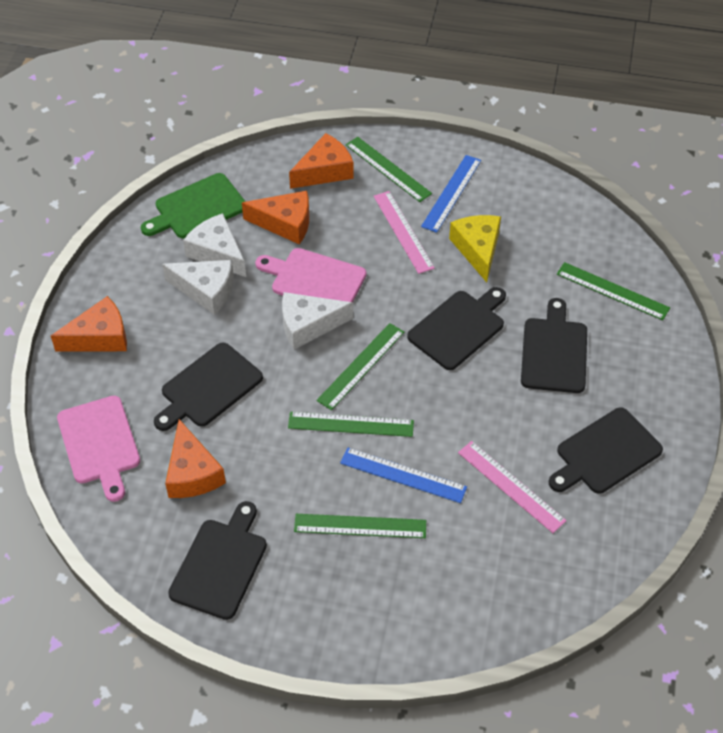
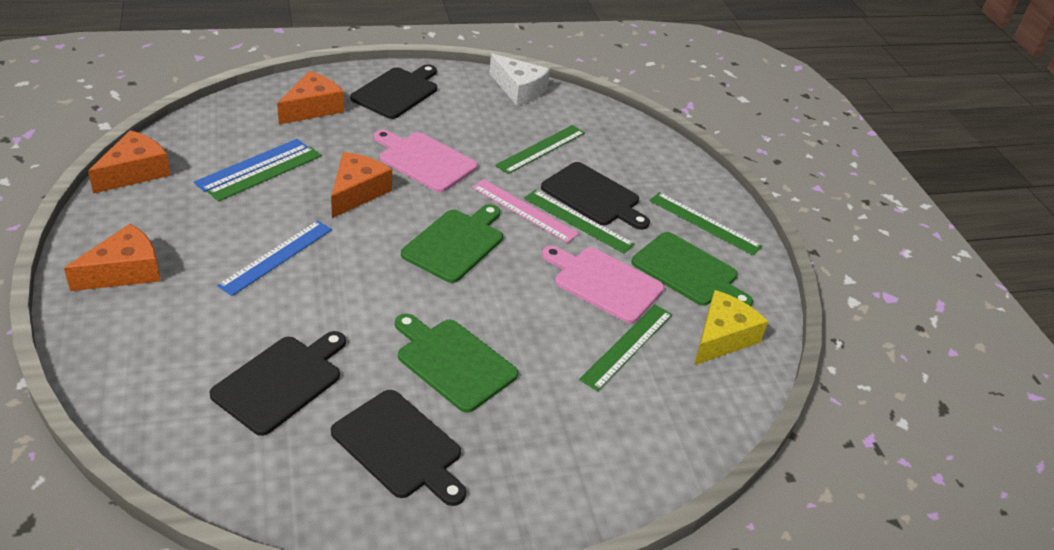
black cutting board: 5 -> 4
green cutting board: 1 -> 3
pink ruler: 2 -> 1
white cheese: 3 -> 1

